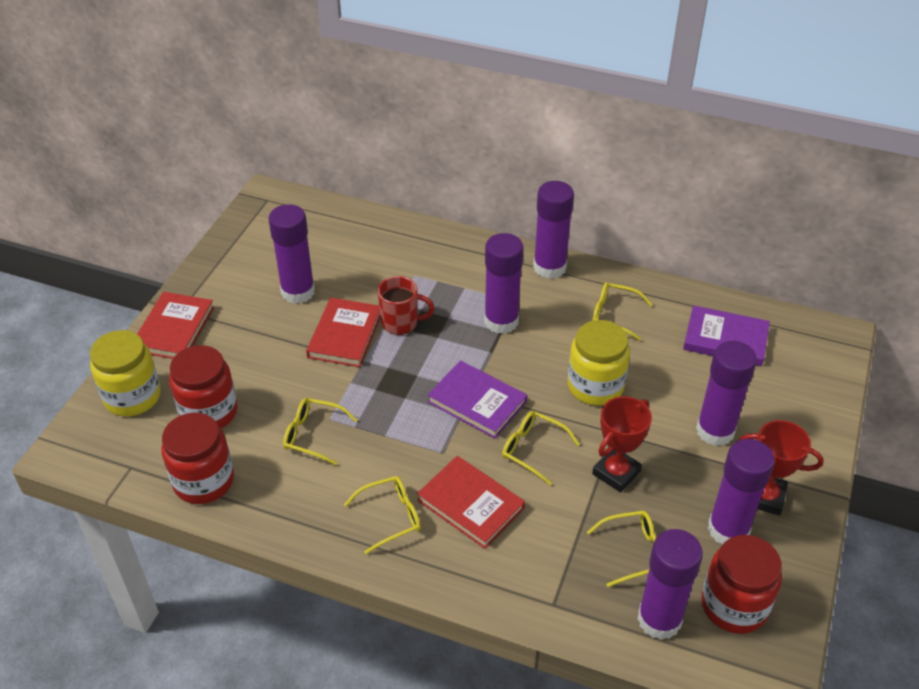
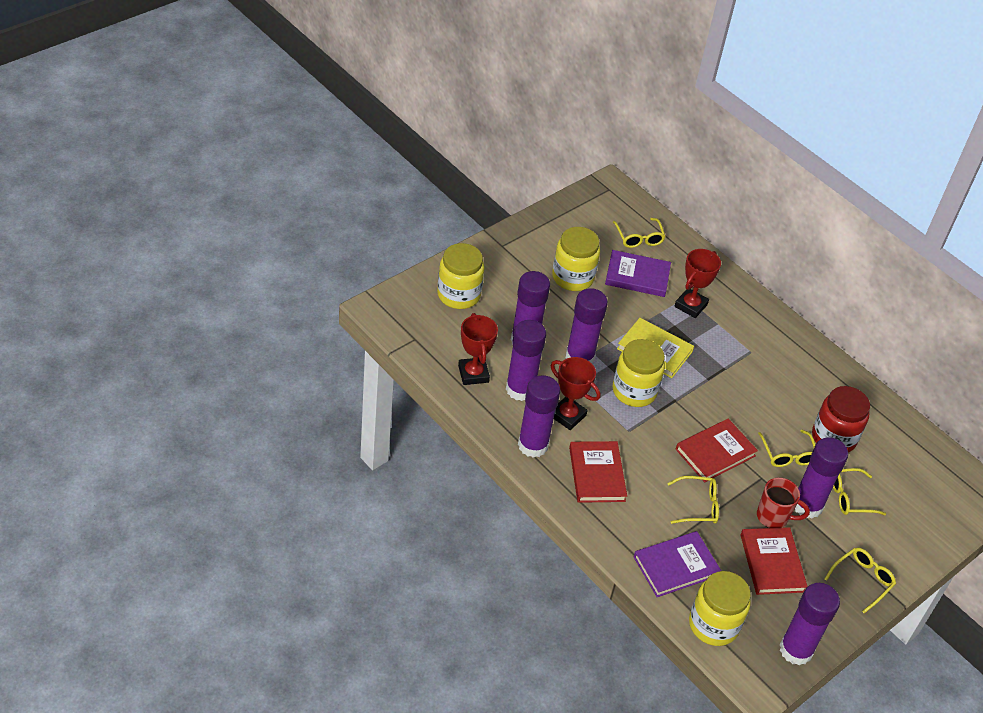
red jar: 3 -> 1
red trophy: 2 -> 3
yellow book: 0 -> 1
yellow jar: 2 -> 4

